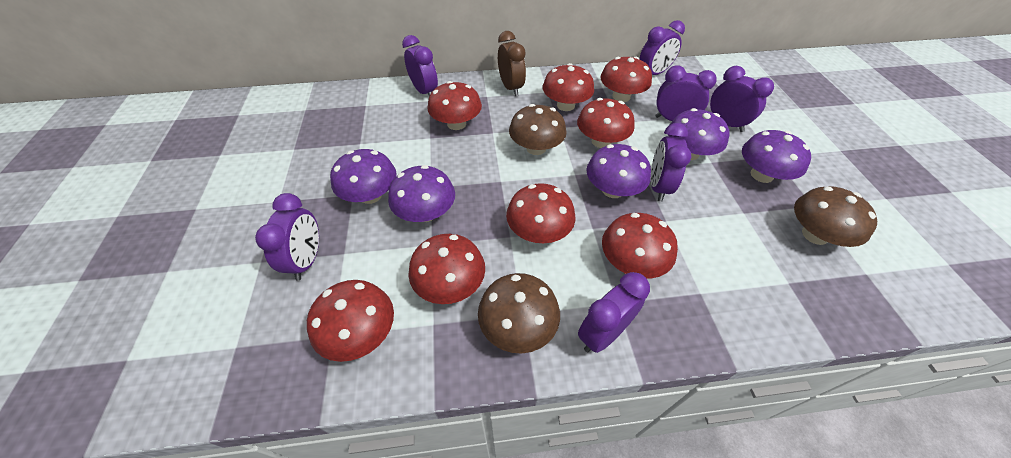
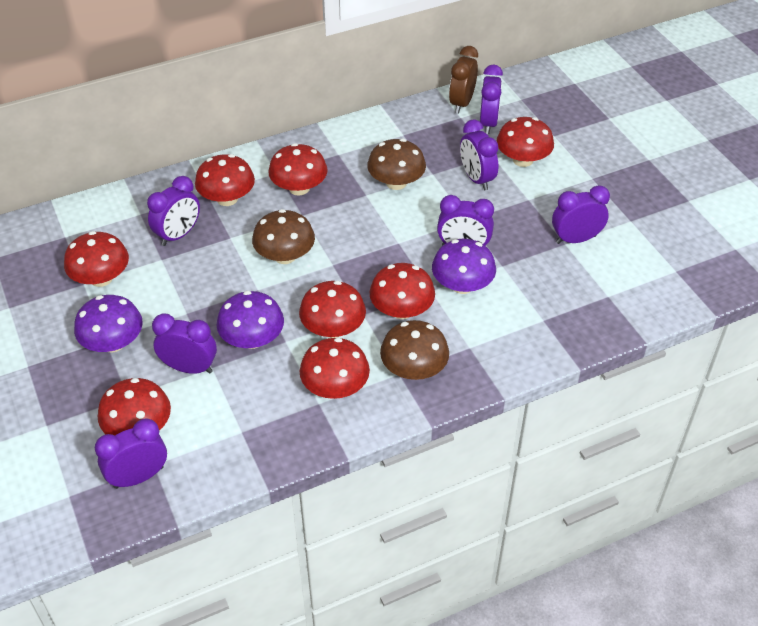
purple mushroom: 5 -> 3

